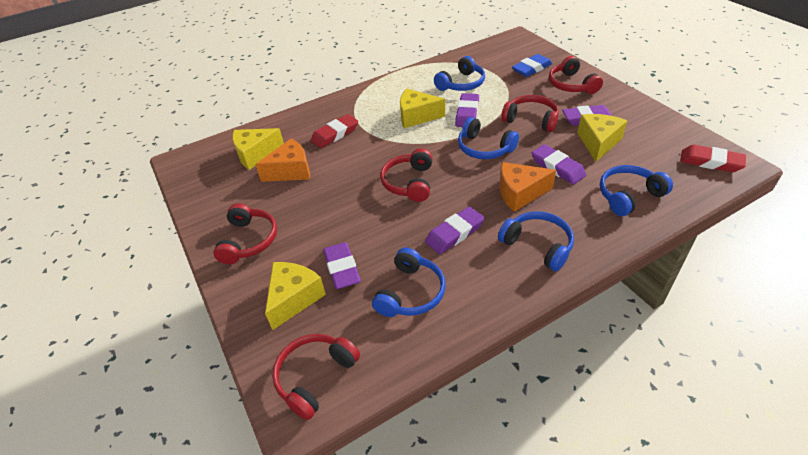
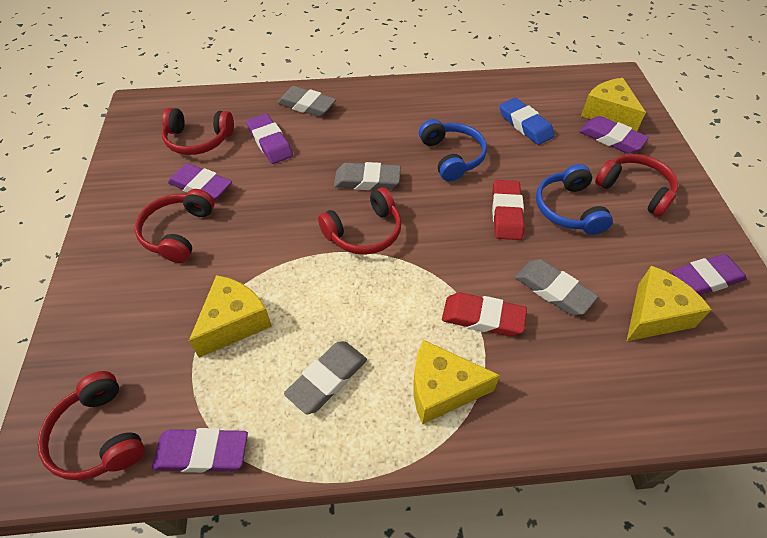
blue headphones: 5 -> 2
grey eraser: 0 -> 4
orange cheese: 2 -> 0

